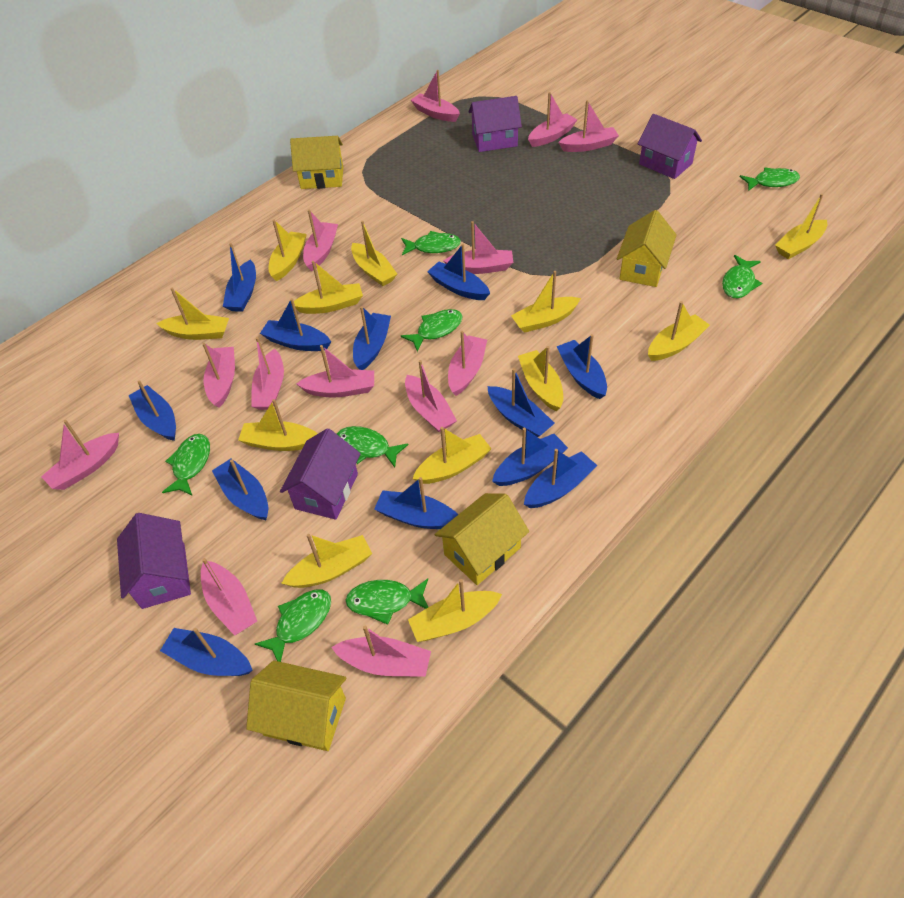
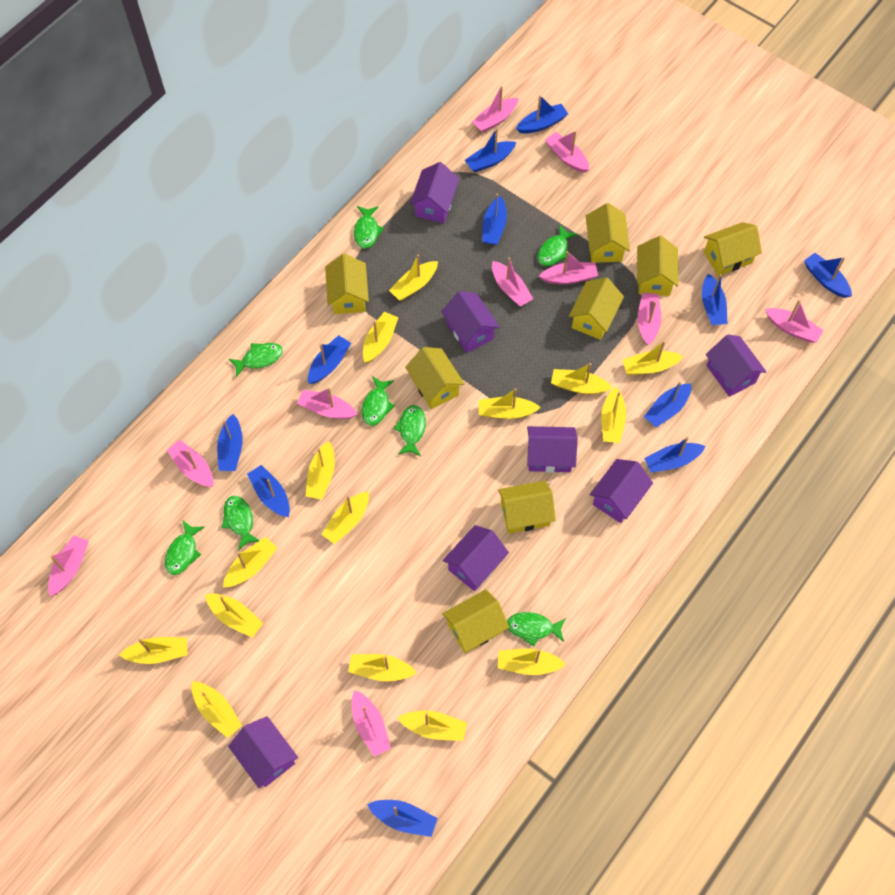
blue boat: 12 -> 11
pink boat: 13 -> 10
purple house: 4 -> 7
yellow boat: 12 -> 15
yellow house: 4 -> 8

